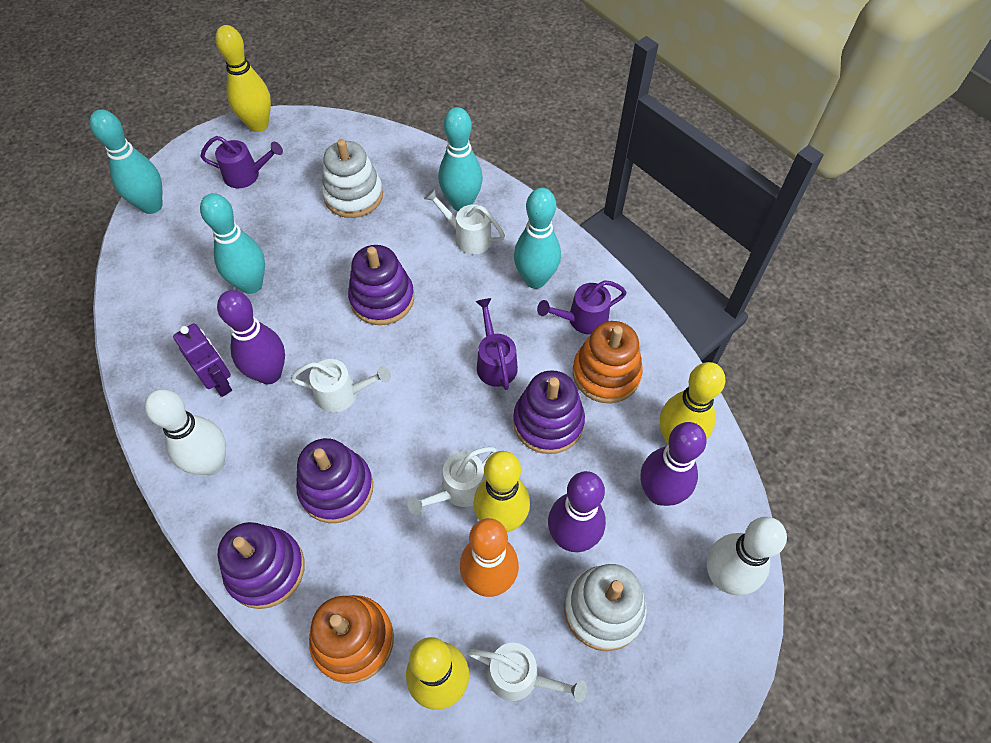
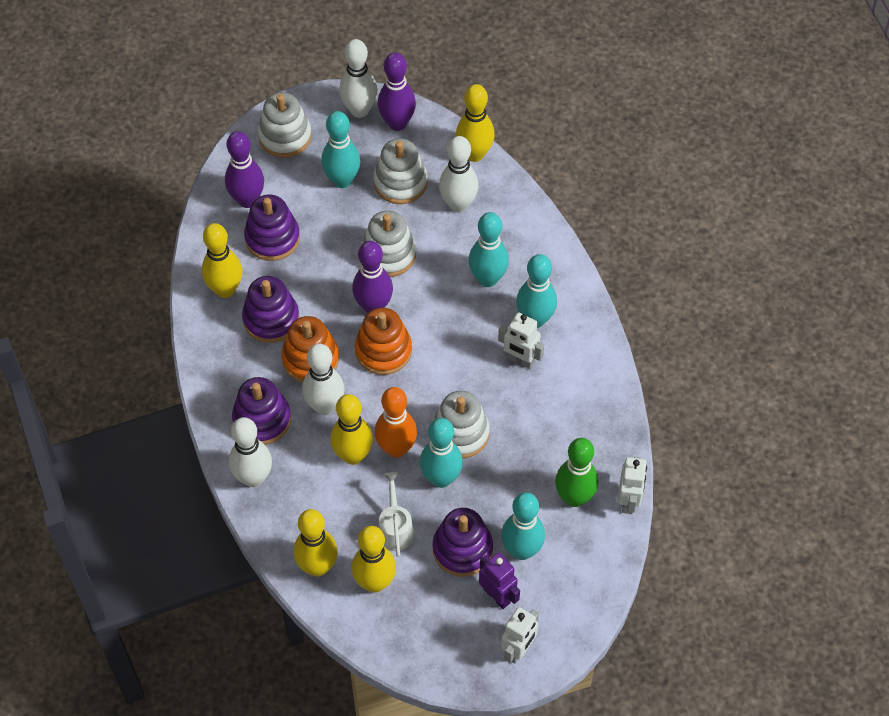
green bowling pin: 0 -> 1
purple watering can: 3 -> 0
turquoise bowling pin: 4 -> 5
white bowling pin: 2 -> 4
white robot: 0 -> 3
white stacking toy: 2 -> 4
white watering can: 4 -> 1
yellow bowling pin: 4 -> 5

